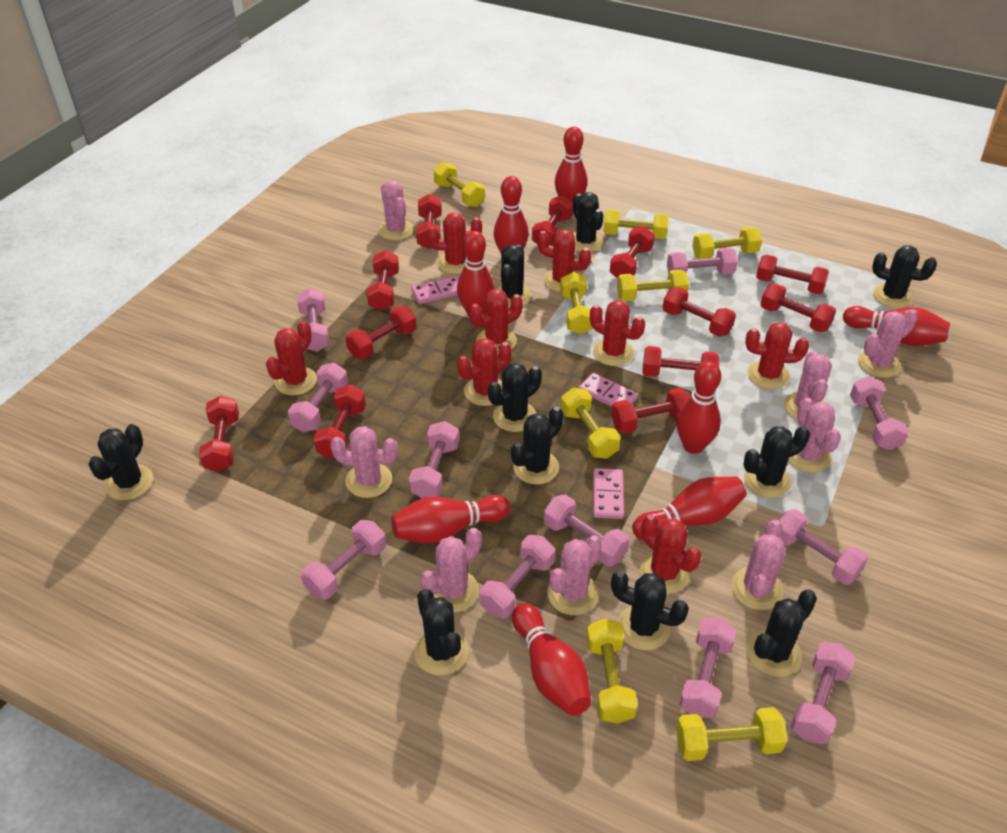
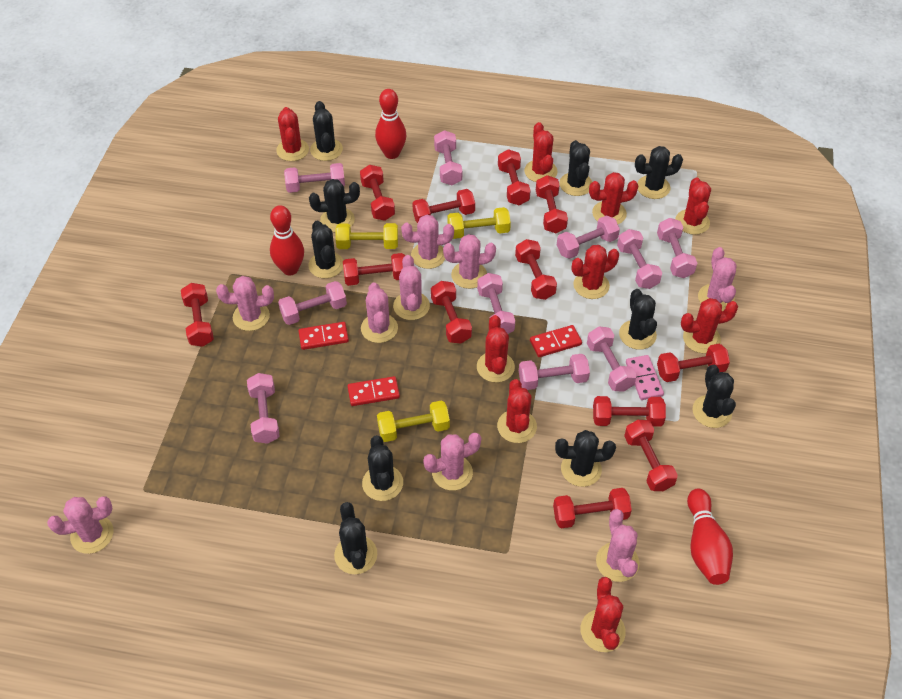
pink cactus: 8 -> 9
pink domino: 3 -> 1
pink dumbbell: 11 -> 10
red bowling pin: 8 -> 3
red cactus: 8 -> 9
red domino: 0 -> 3
yellow dumbbell: 8 -> 3

